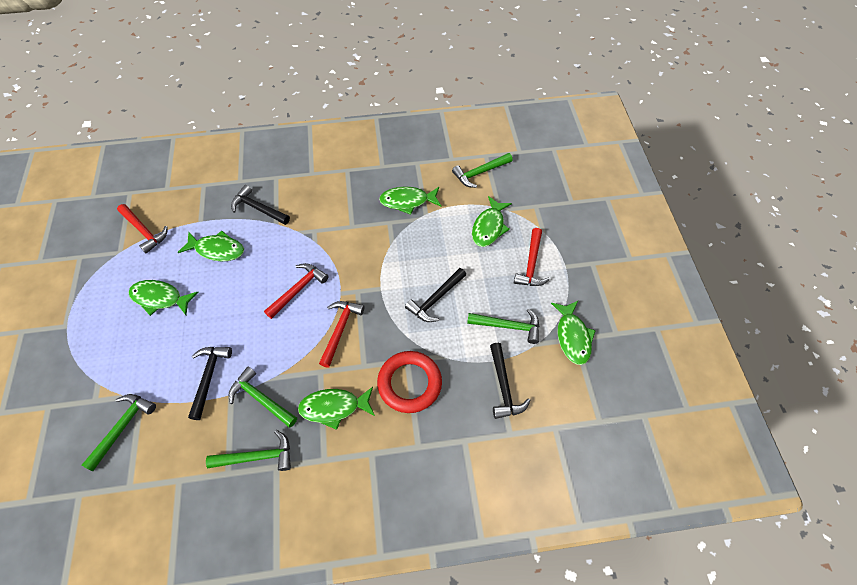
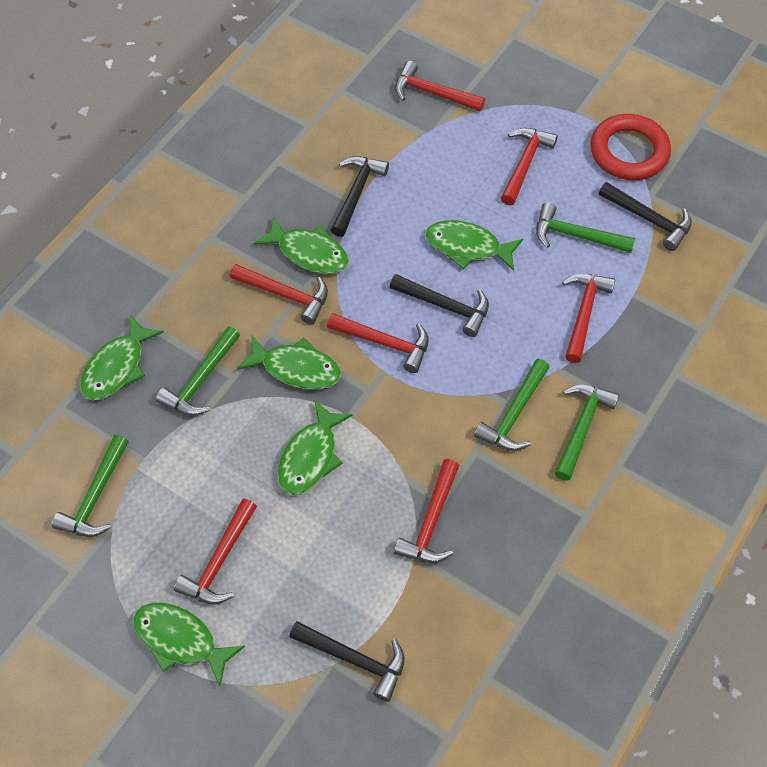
red hammer: 4 -> 7

